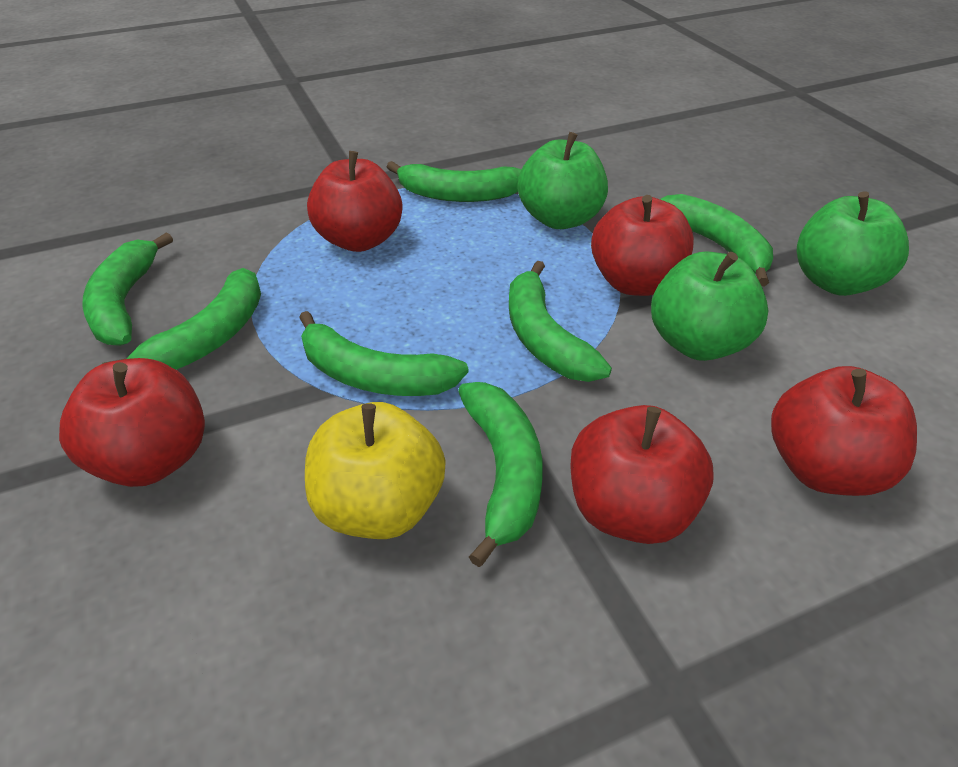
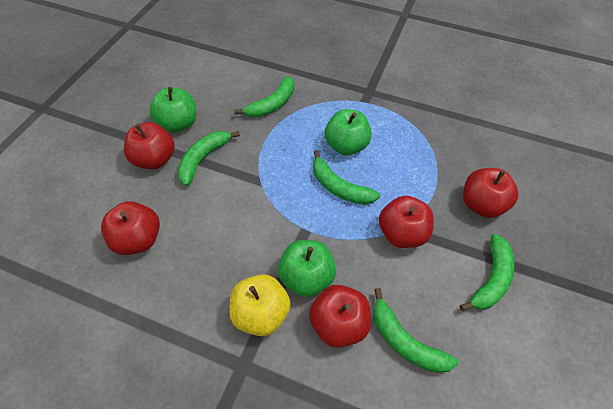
green banana: 7 -> 5

